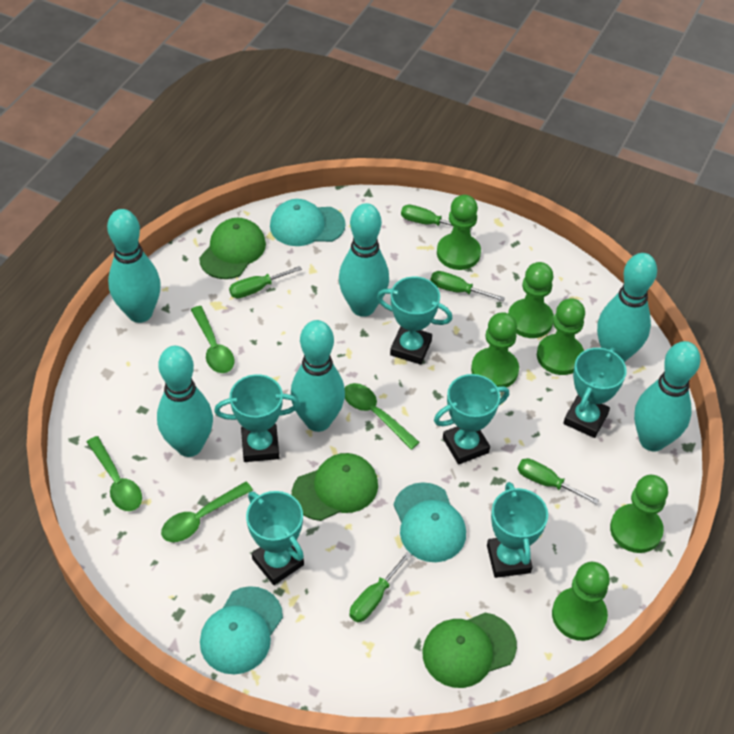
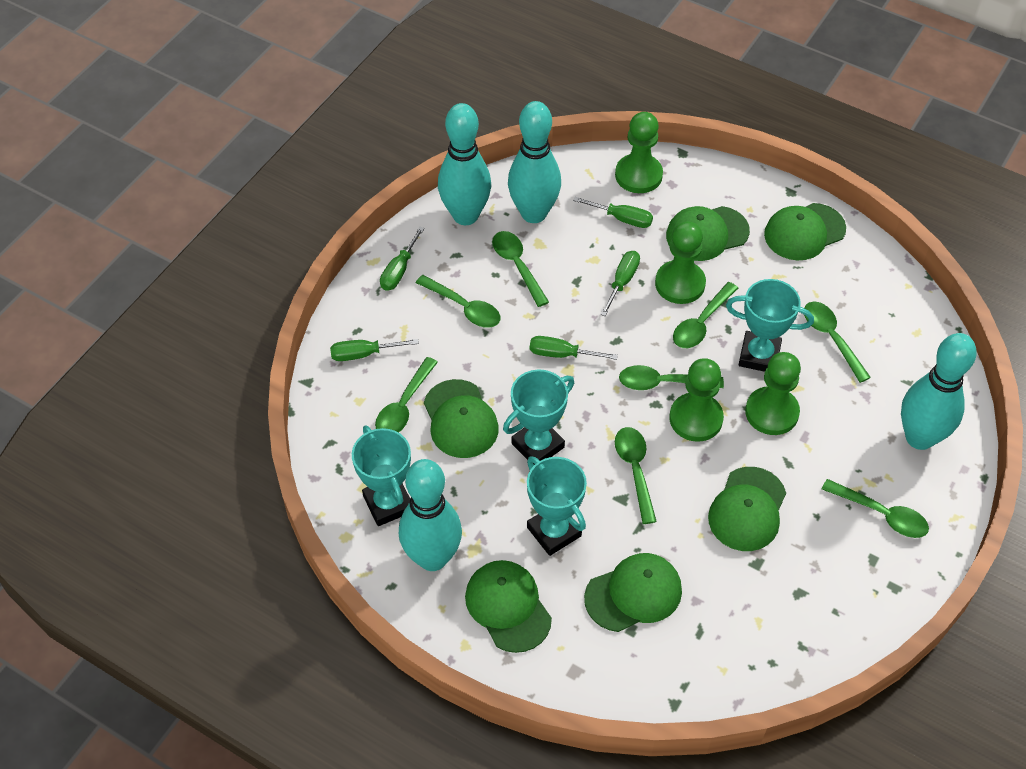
green cap: 3 -> 6
green pawn: 6 -> 4
green spoon: 4 -> 8
turquoise bowling pin: 6 -> 4
turquoise cap: 3 -> 0
turquoise trophy: 6 -> 4

